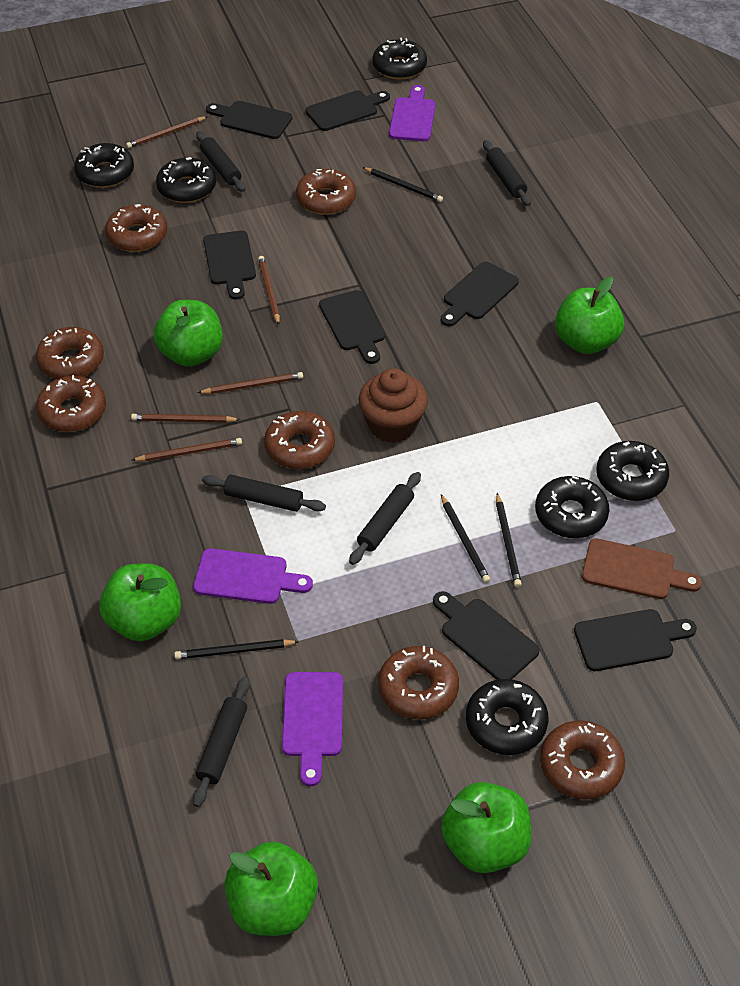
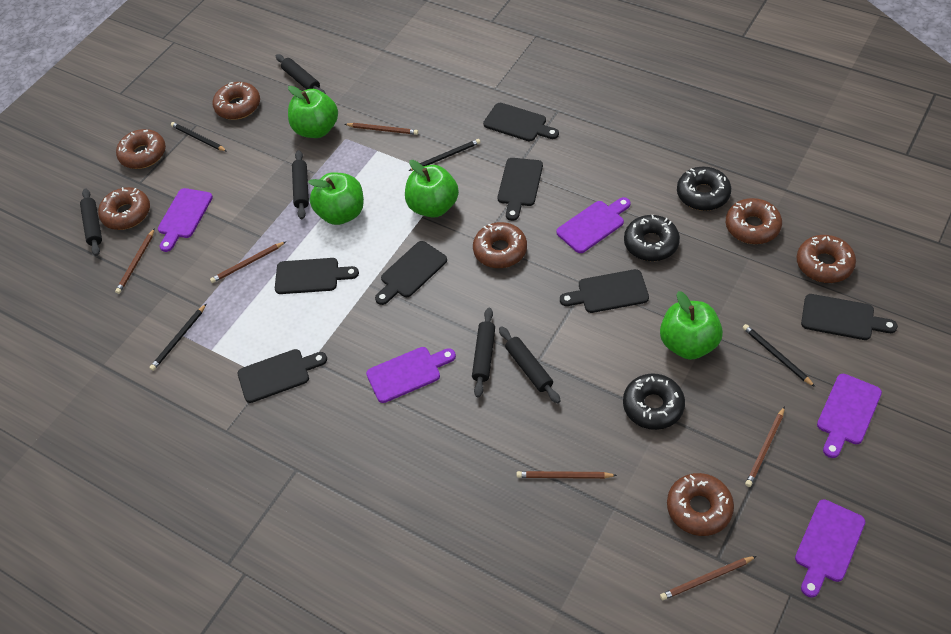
black donut: 6 -> 3
brown cupcake: 1 -> 0
brown cutting board: 1 -> 0
brown pencil: 5 -> 6
green apple: 5 -> 4
purple cutting board: 3 -> 5

